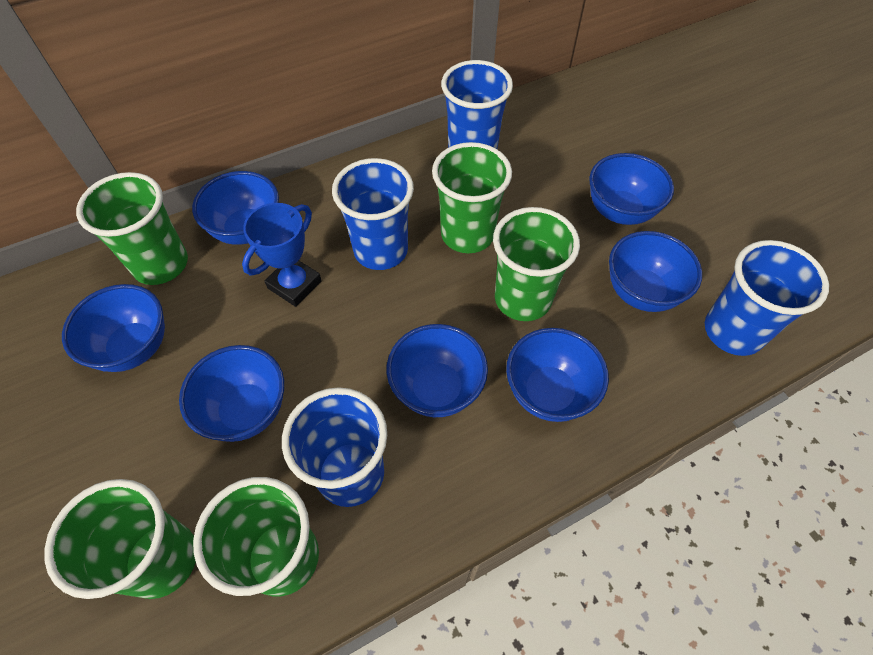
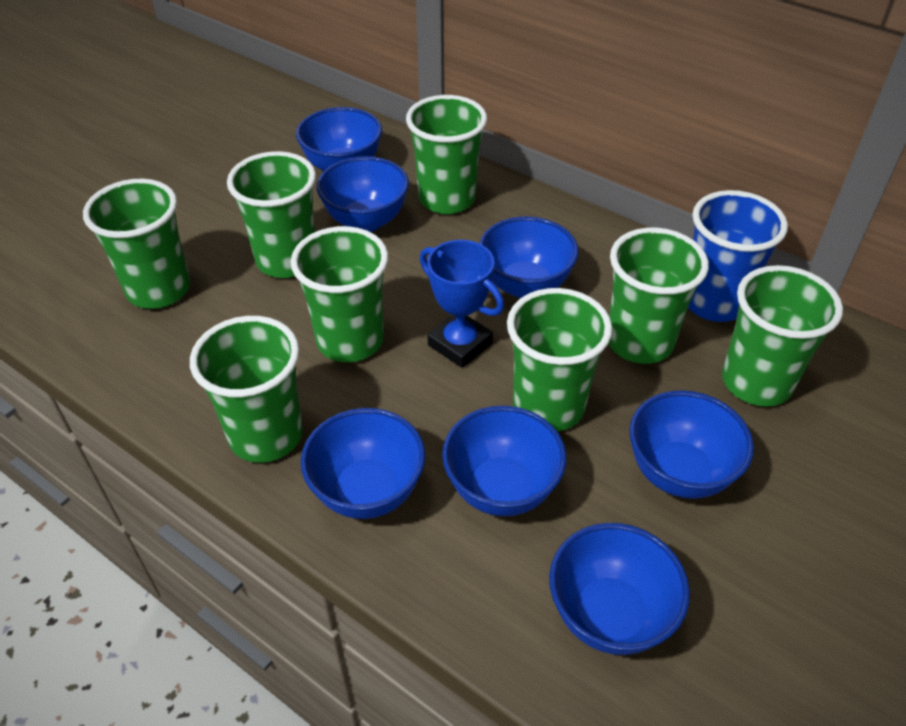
blue cup: 4 -> 1
green cup: 5 -> 8

